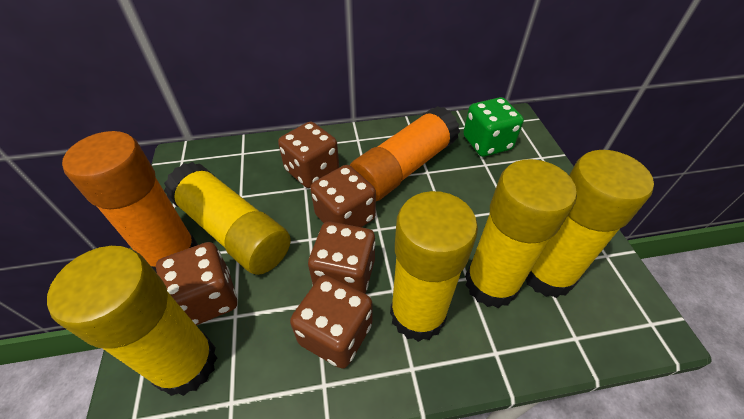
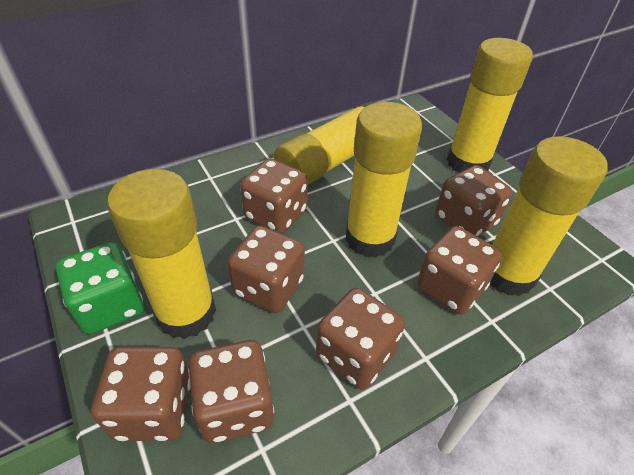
brown dice: 5 -> 7
orange glue stick: 2 -> 0

